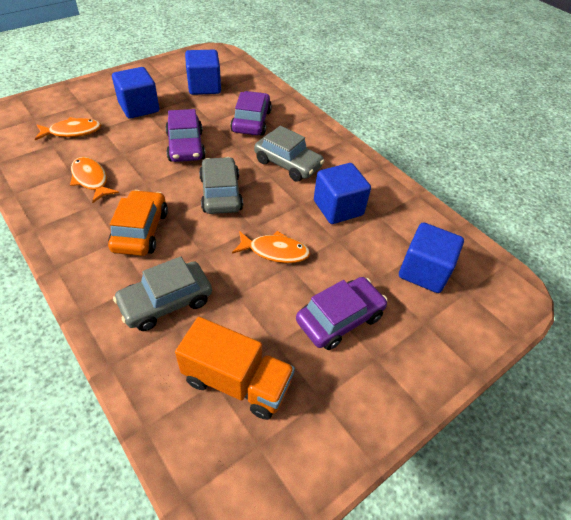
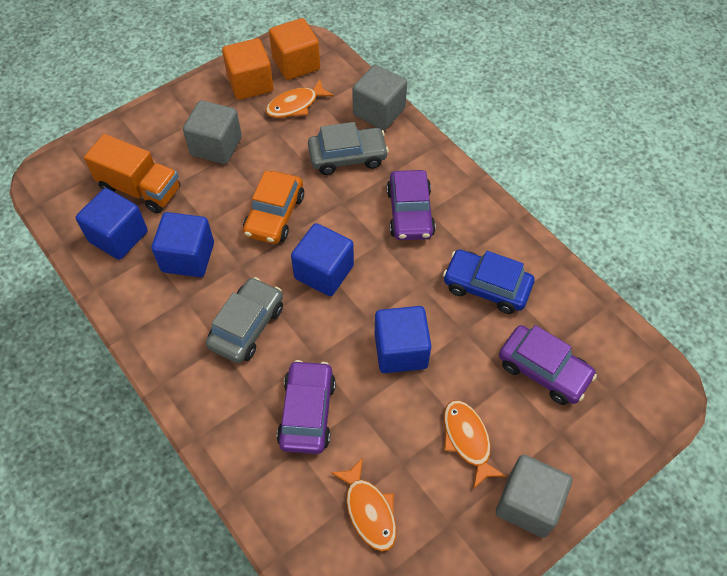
blue car: 0 -> 1
grey car: 3 -> 2
grey cube: 0 -> 3
orange cube: 0 -> 2

